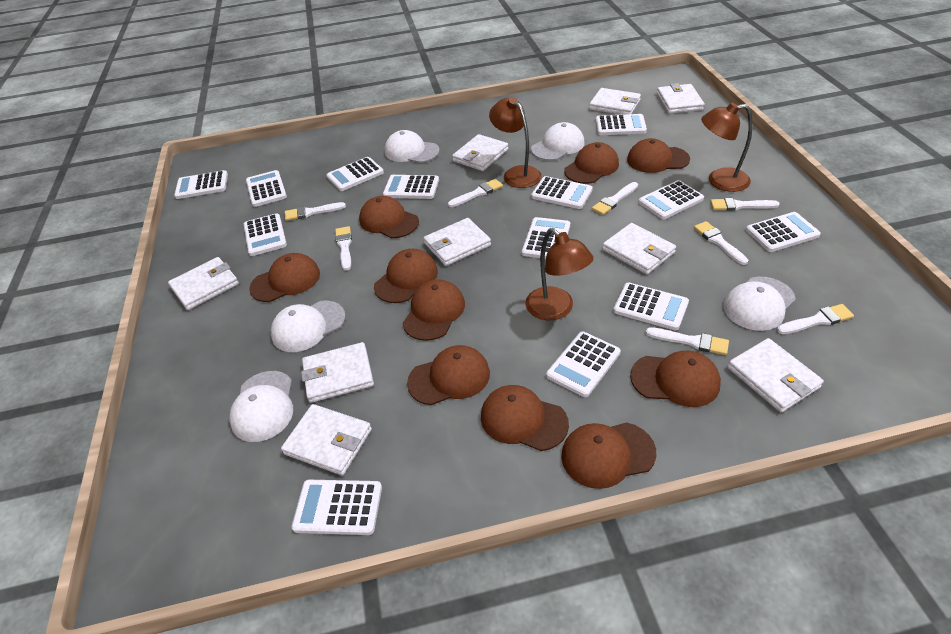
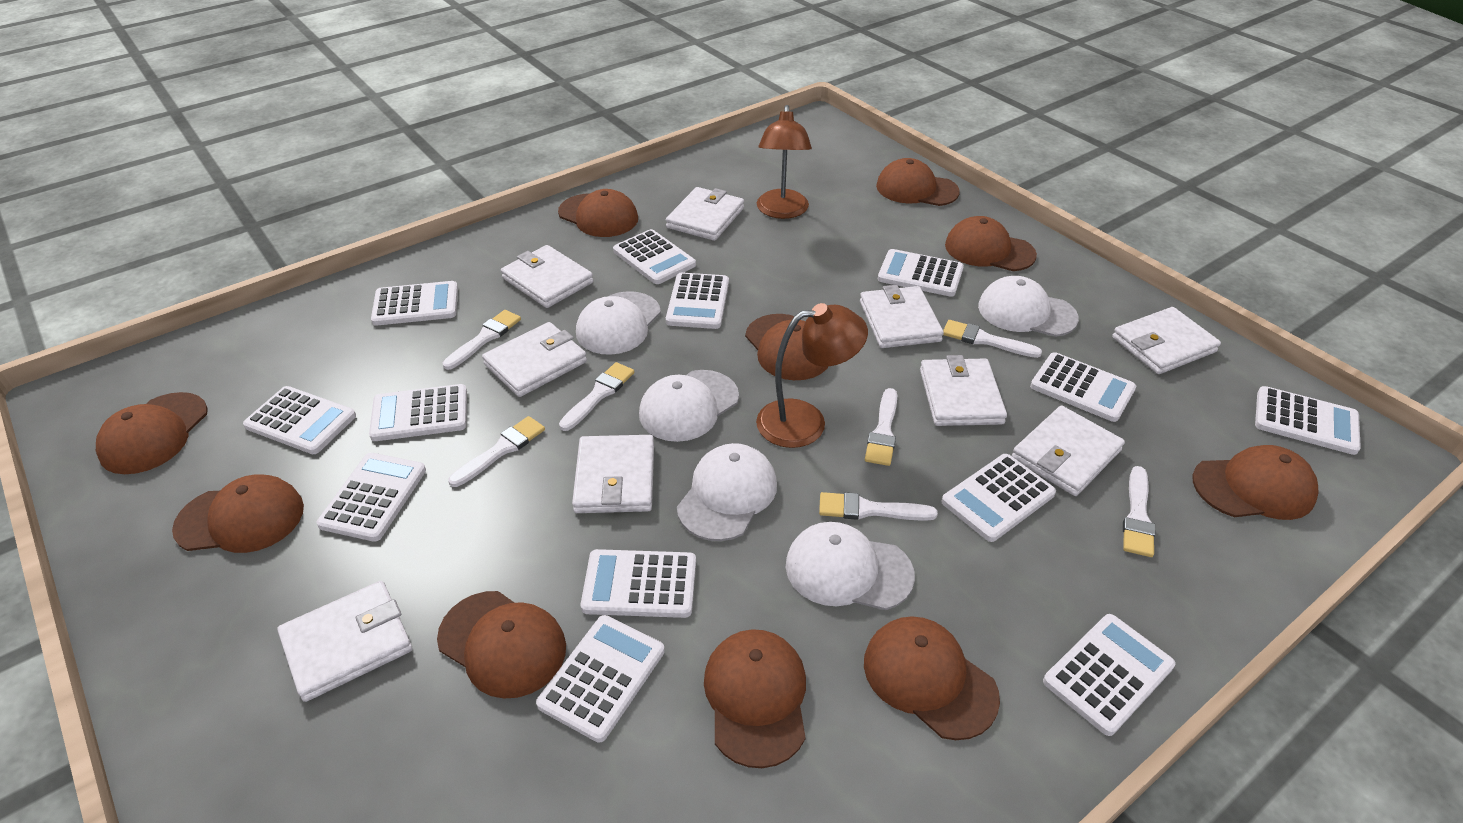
brown lamp: 3 -> 2
white brush: 8 -> 7

